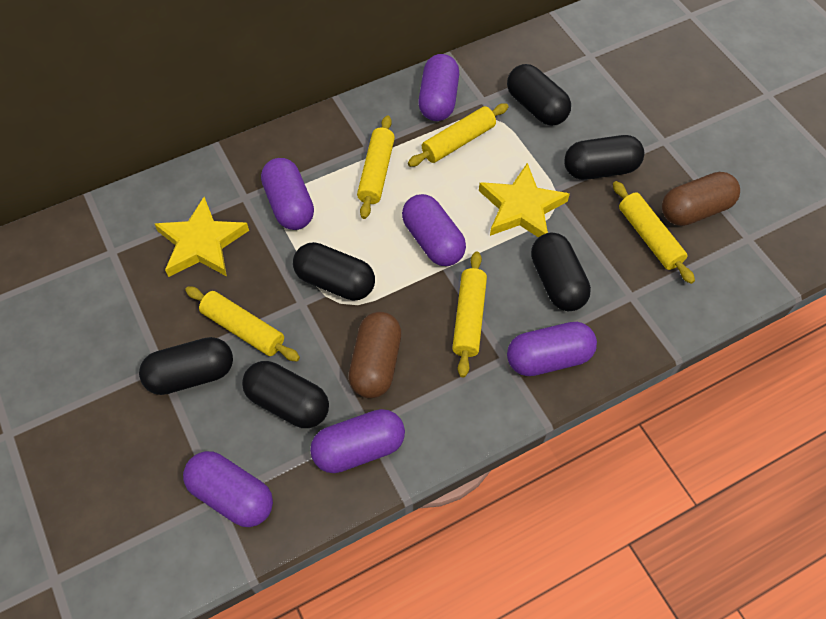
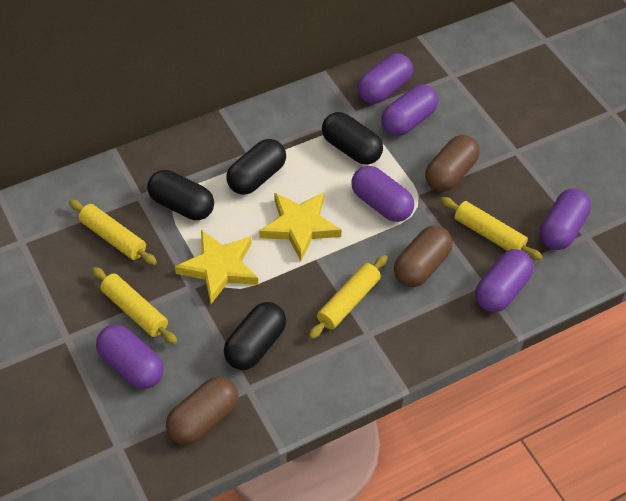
black capsule: 6 -> 4
brown capsule: 2 -> 3
yellow rolling pin: 5 -> 4

